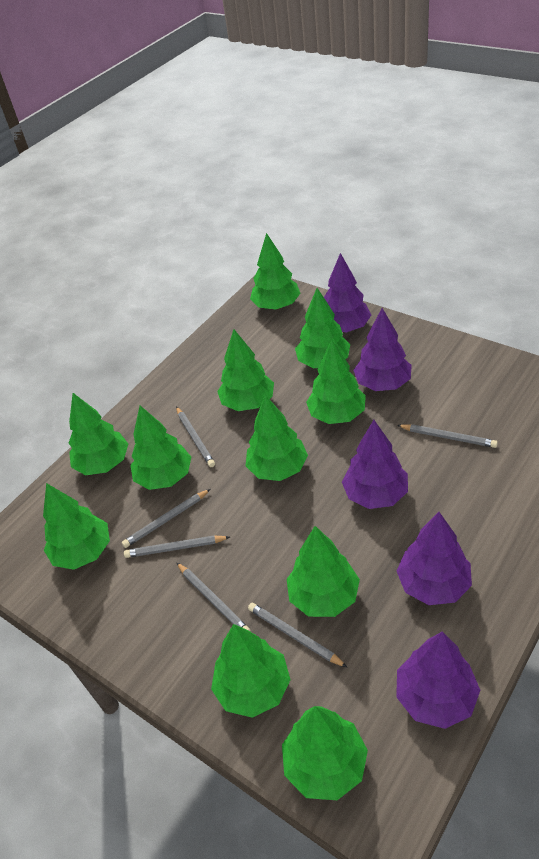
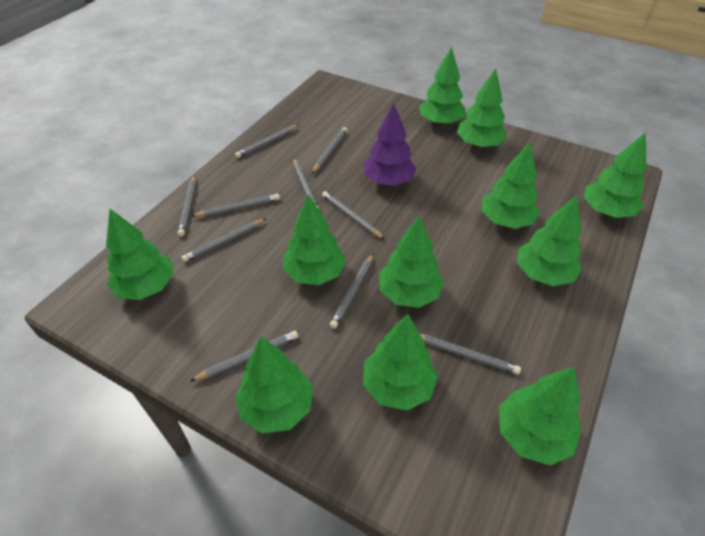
grey pencil: 6 -> 10
purple tree: 5 -> 1

